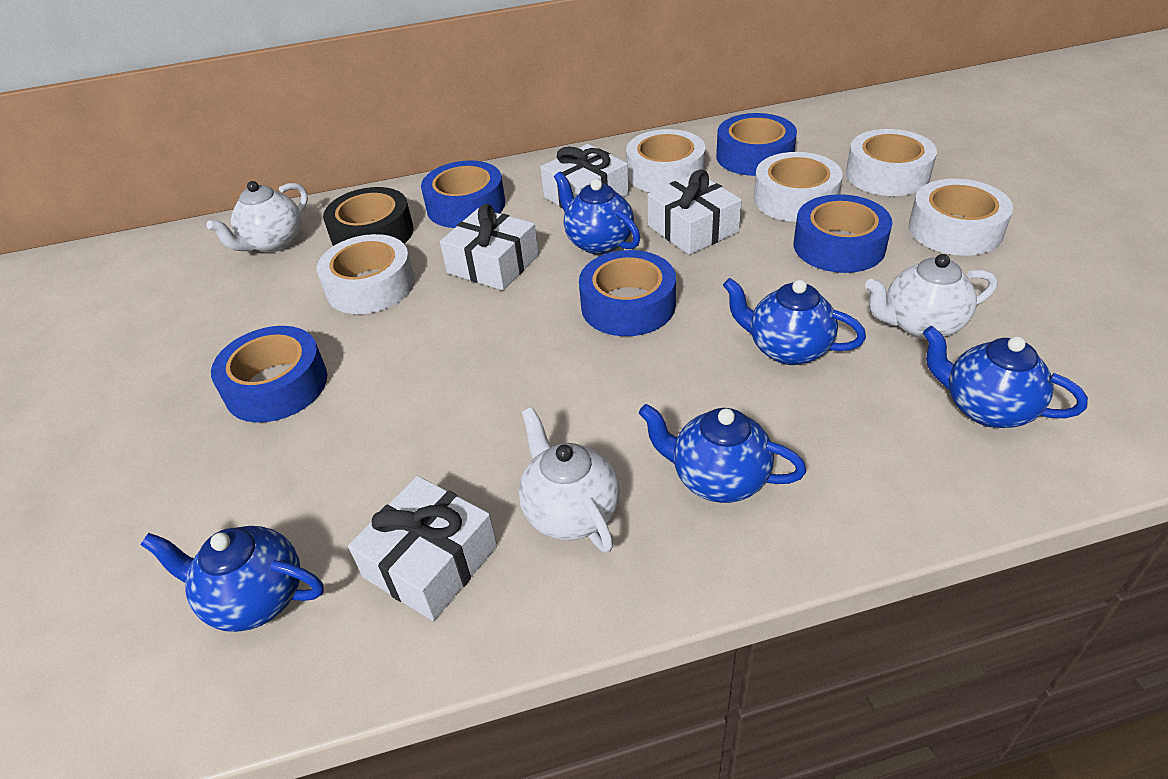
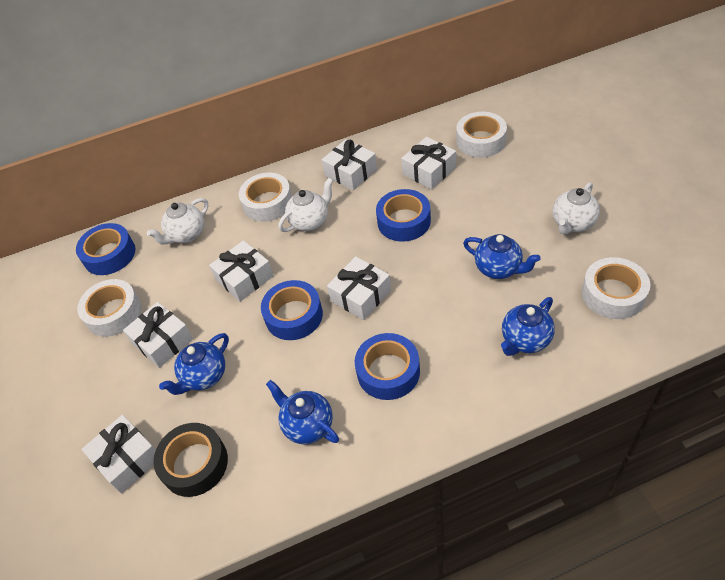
blue tape: 5 -> 4
blue teapot: 5 -> 4
white gift: 4 -> 6
white tape: 5 -> 4

